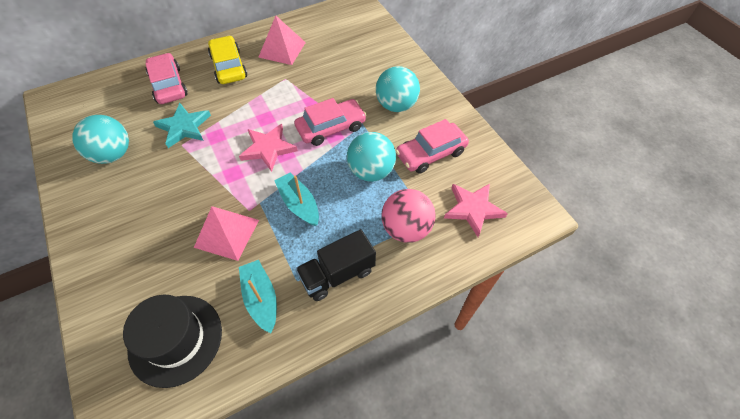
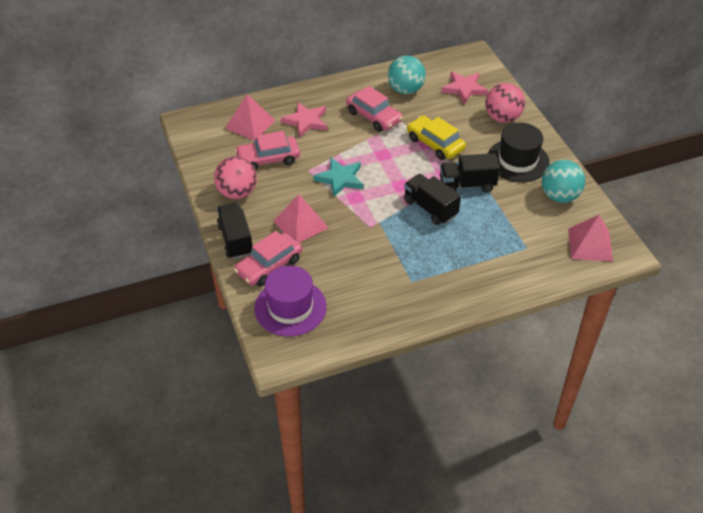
black truck: 1 -> 3
pink ball: 1 -> 2
pink pyramid: 2 -> 3
purple hat: 0 -> 1
turquoise ball: 3 -> 2
turquoise boat: 2 -> 0

